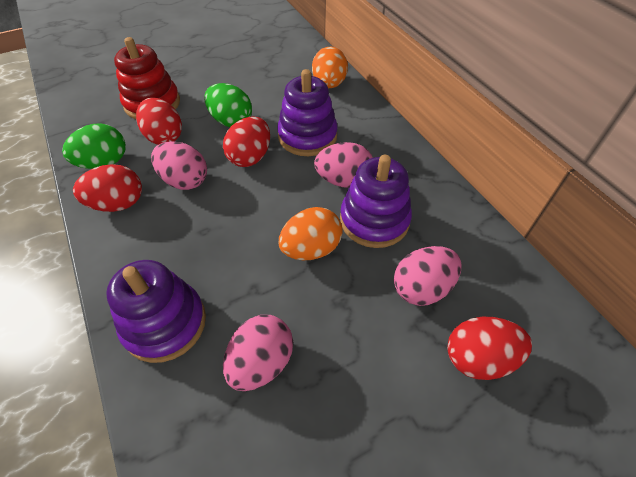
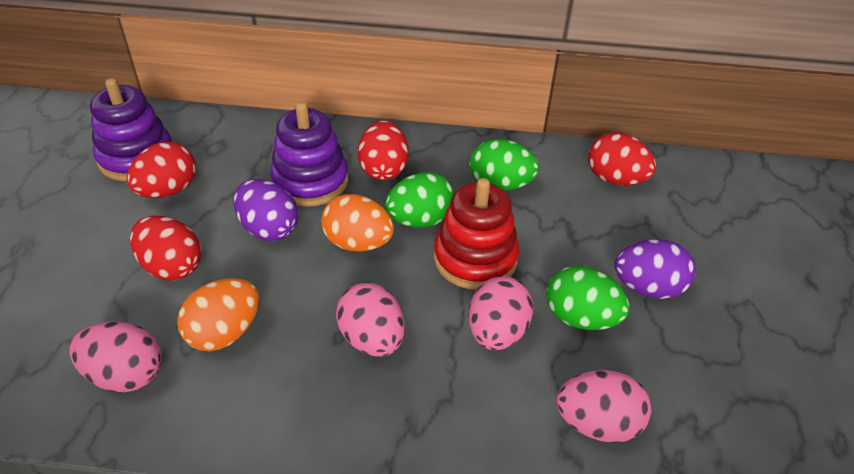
green egg: 2 -> 3
purple egg: 0 -> 2
purple stacking toy: 3 -> 2

